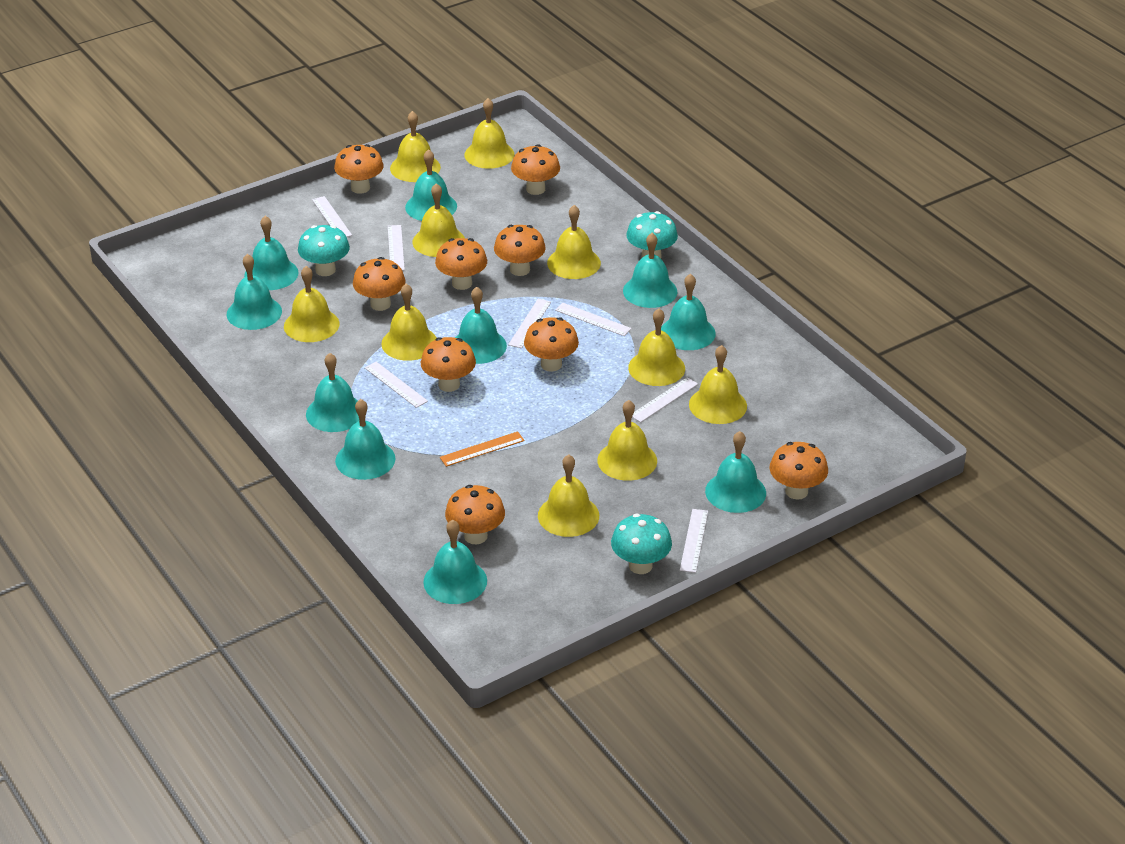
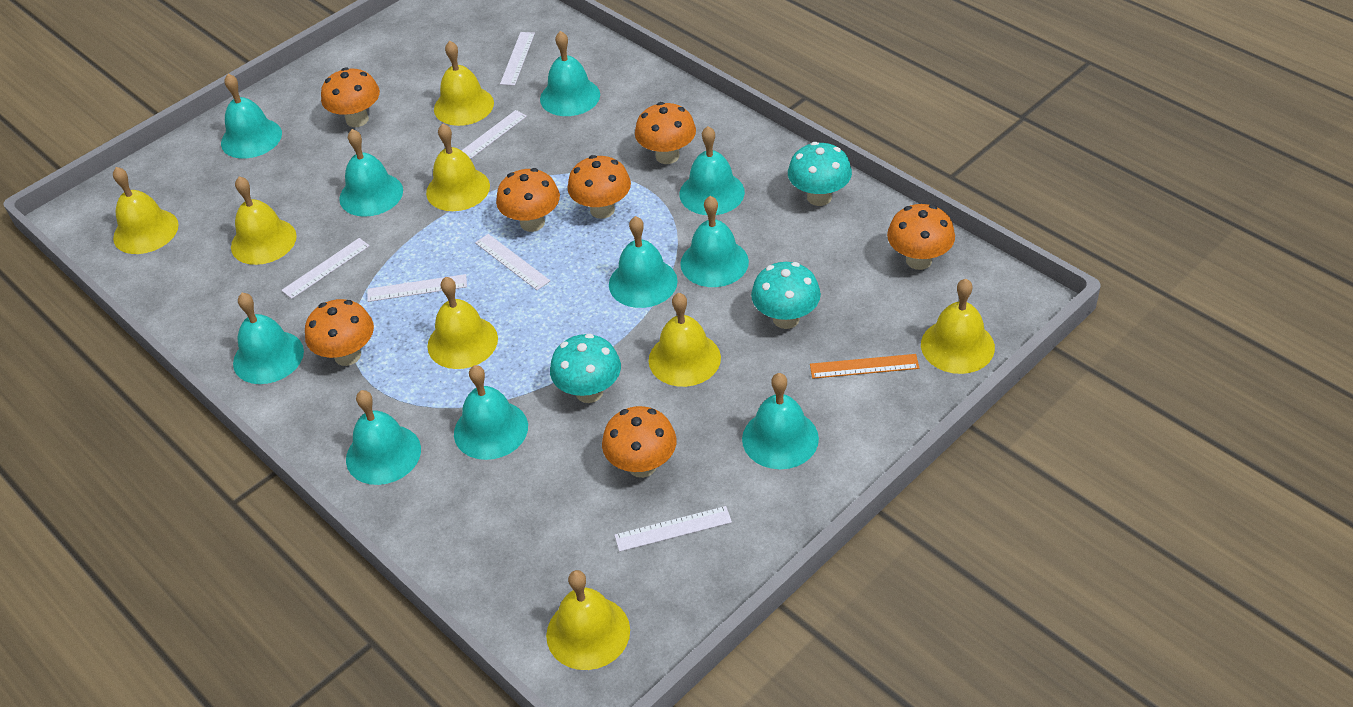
orange mushroom: 9 -> 7
white ruler: 7 -> 6
yellow bell: 10 -> 8

